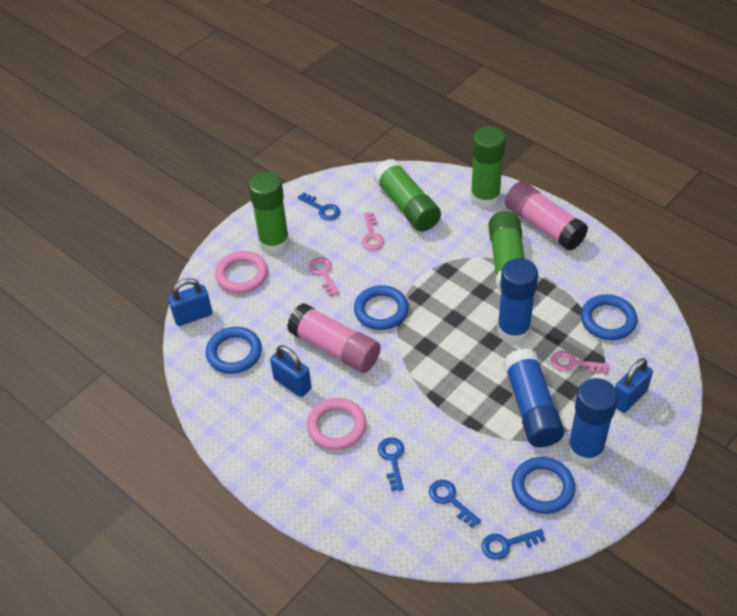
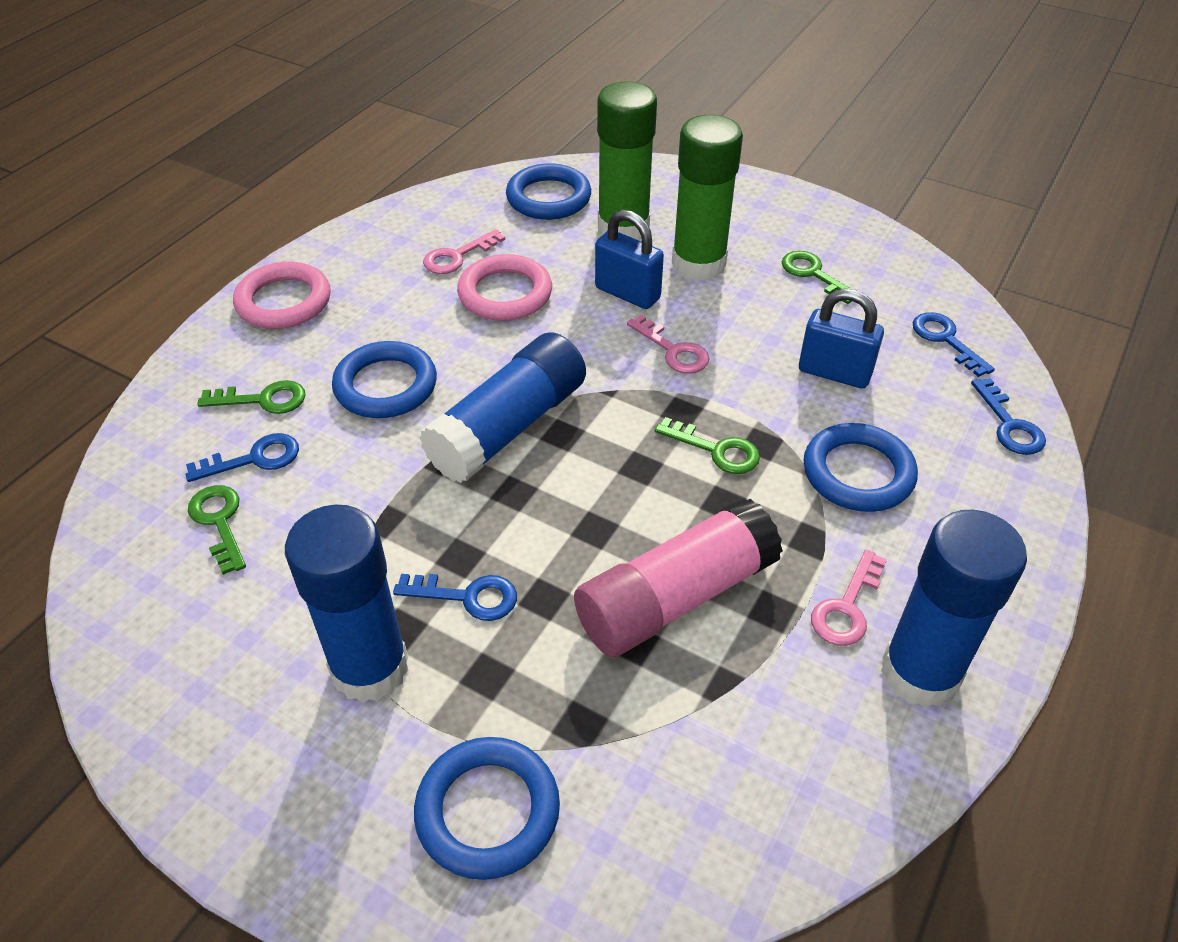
blue padlock: 3 -> 2
green glue stick: 4 -> 2
green key: 0 -> 4
pink glue stick: 2 -> 1

